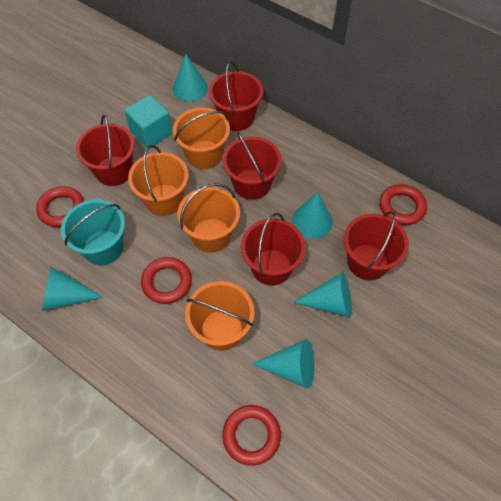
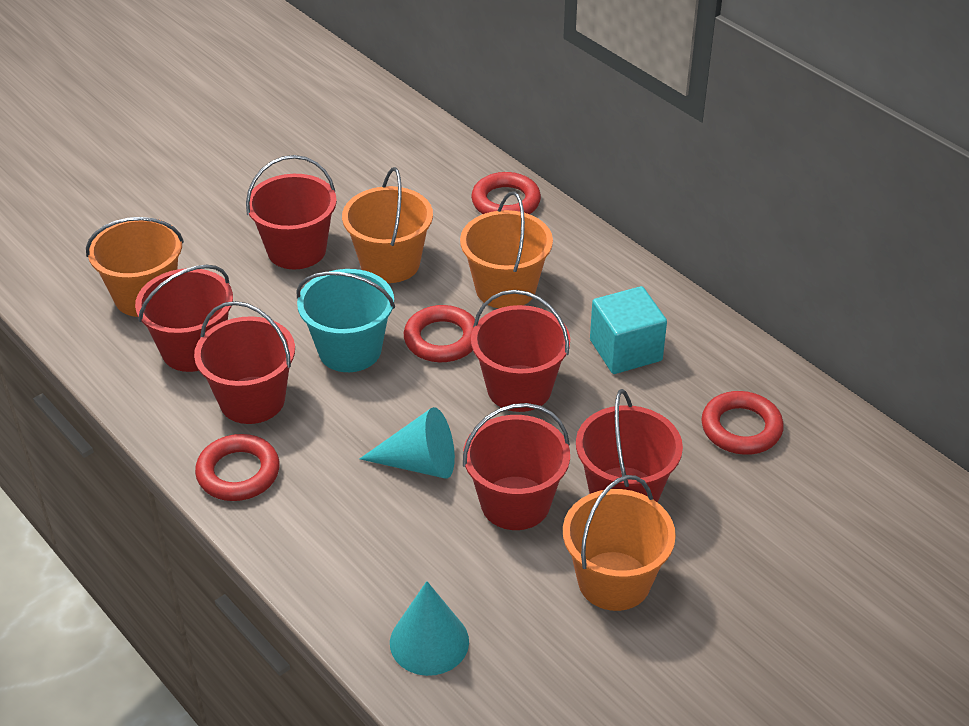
red bucket: 5 -> 6
turquoise cone: 5 -> 2

